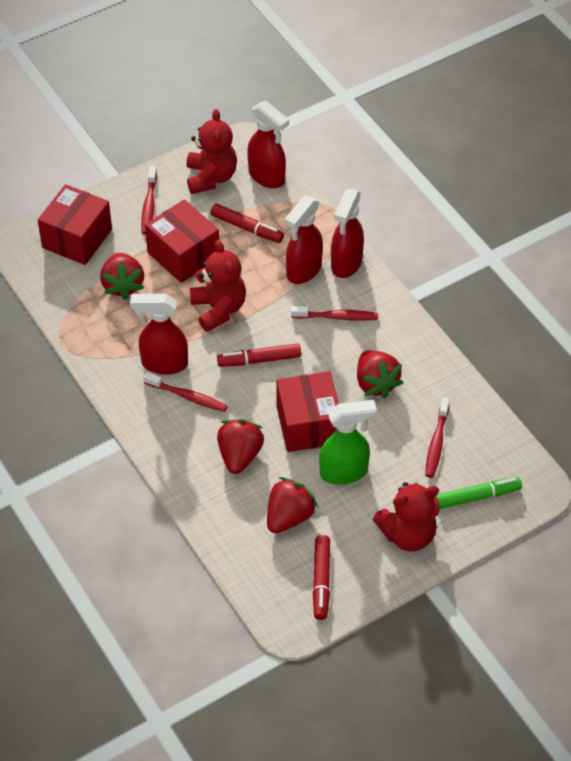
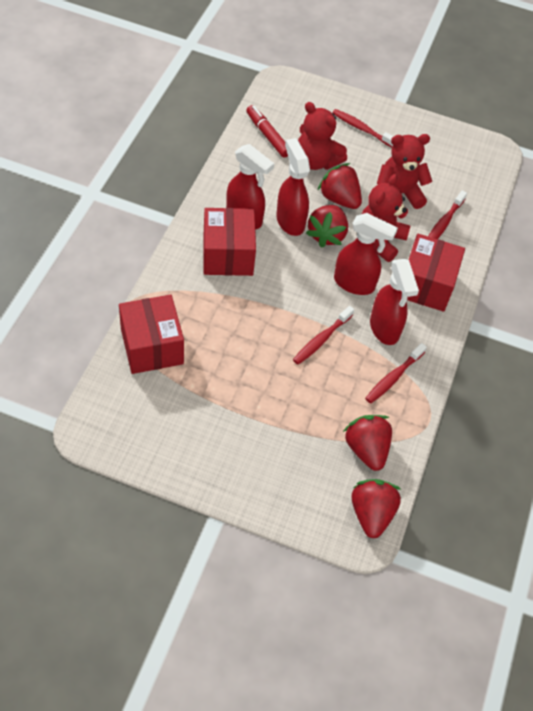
green marker: 1 -> 0
green spray bottle: 1 -> 0
red marker: 3 -> 1

